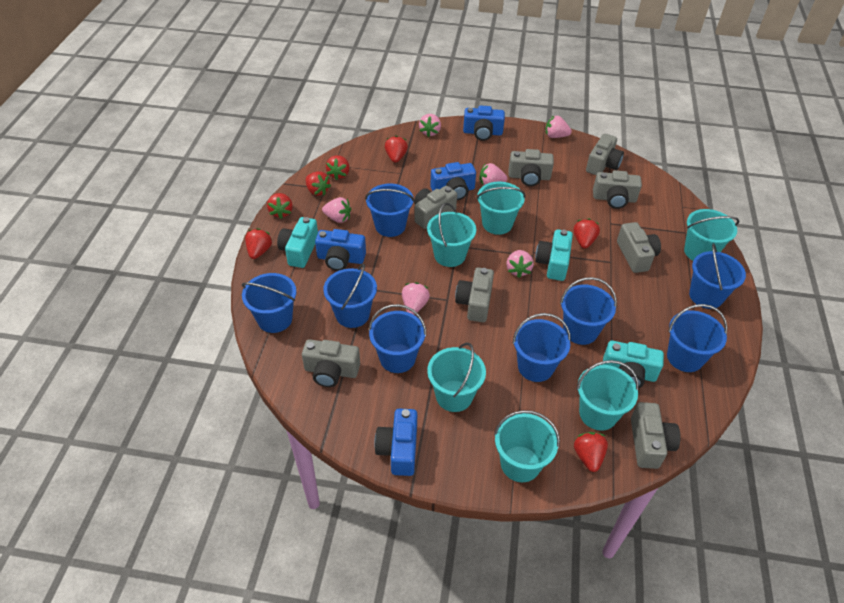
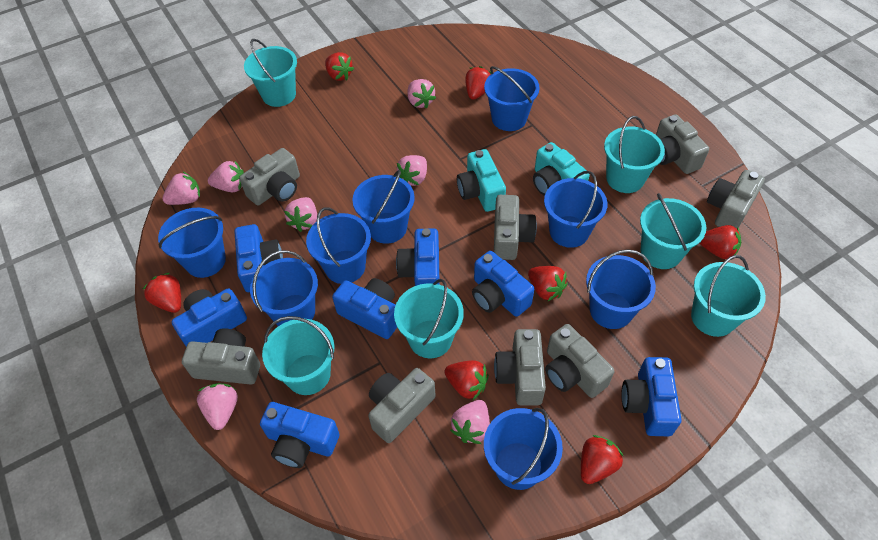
blue camera: 4 -> 7
pink strawberry: 6 -> 7
turquoise camera: 3 -> 2

